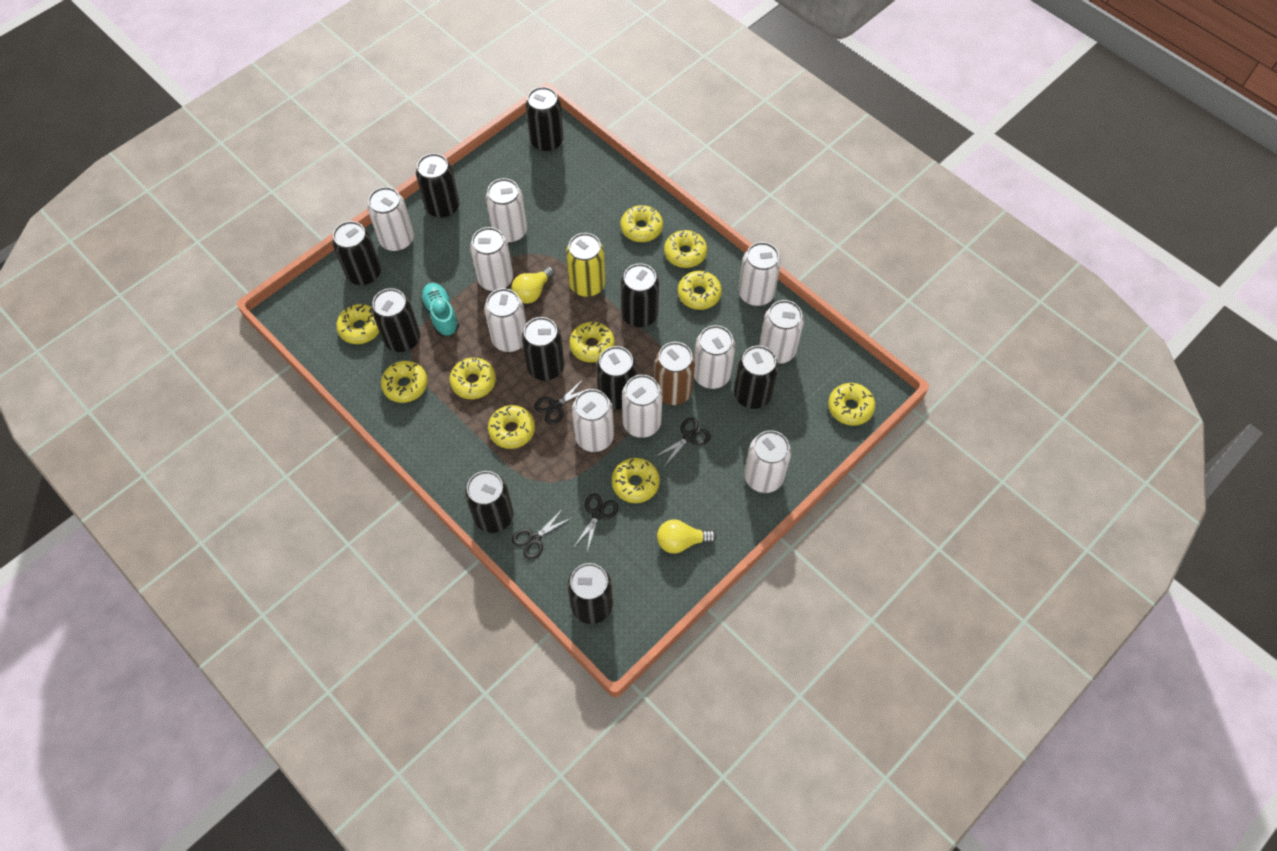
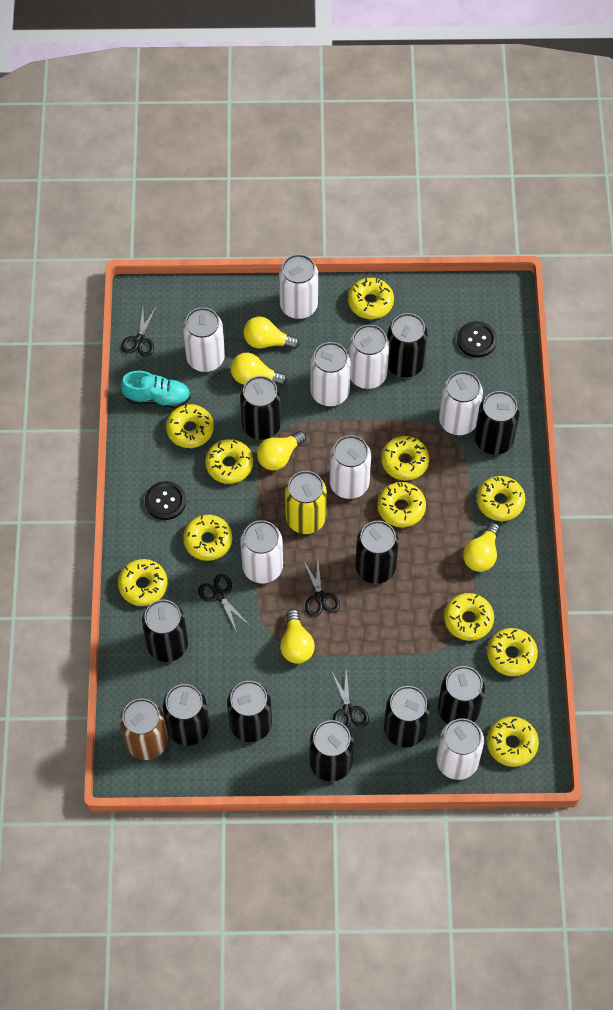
black button: 0 -> 2
white can: 10 -> 8
yellow donut: 10 -> 11
yellow light bulb: 2 -> 5

